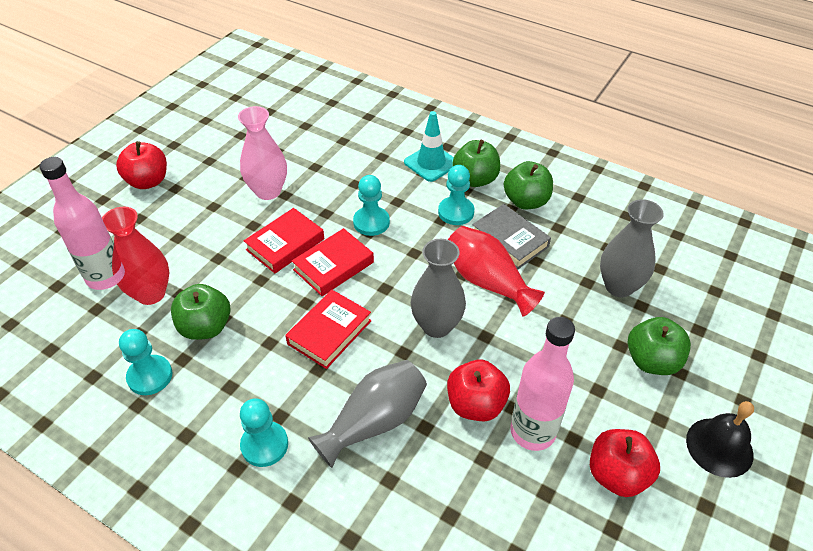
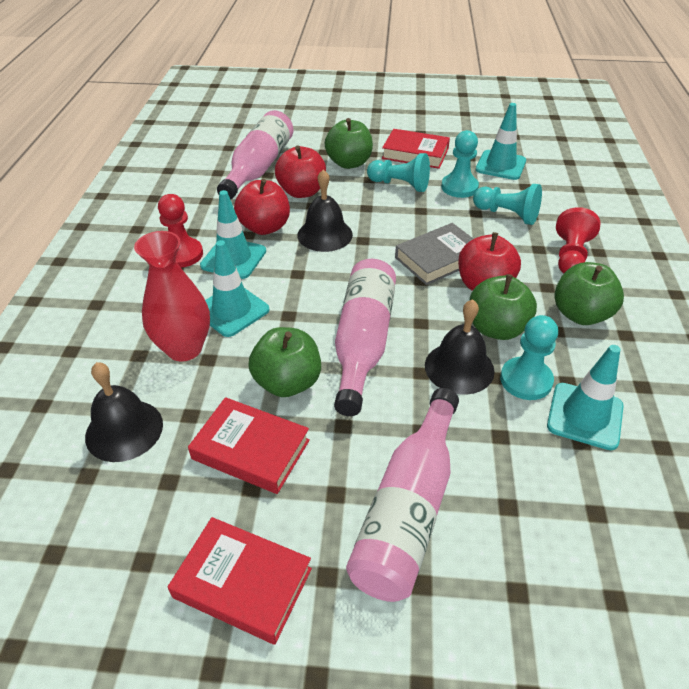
black bell: 1 -> 3
grey vase: 3 -> 0
pink bottle: 2 -> 3
pink vase: 1 -> 0
red pawn: 0 -> 2
red vase: 2 -> 1
turquoise traffic cone: 1 -> 4

